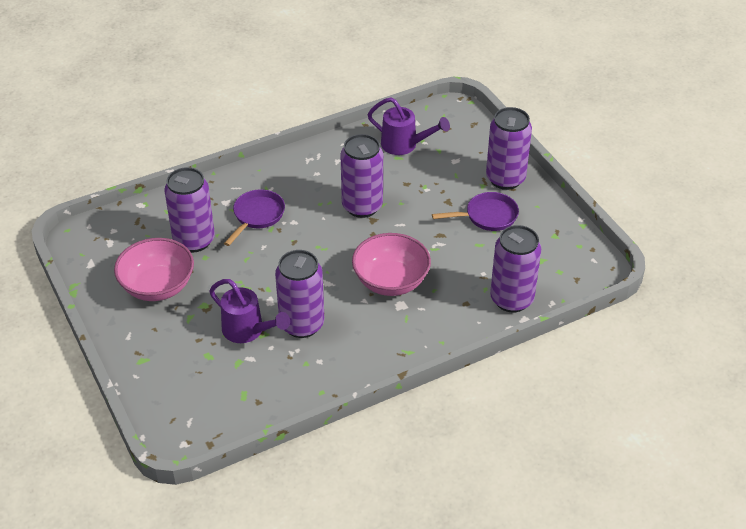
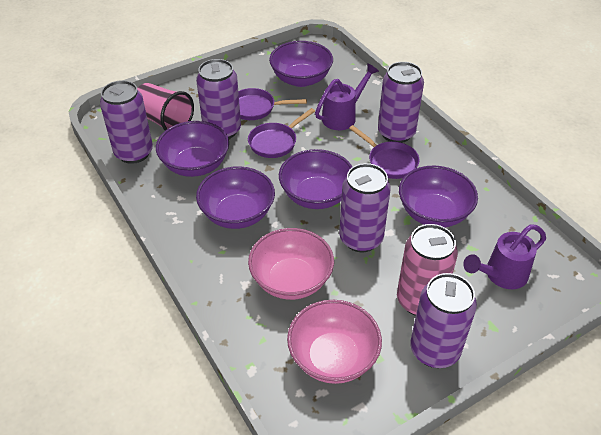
pink can: 0 -> 1
pink cup: 0 -> 1
purple bowl: 0 -> 5
purple pan: 2 -> 3

